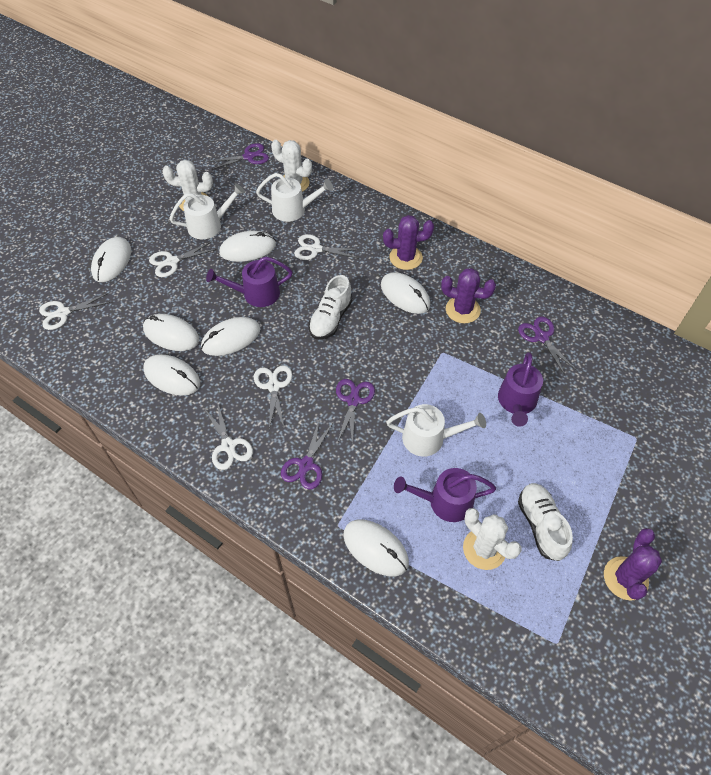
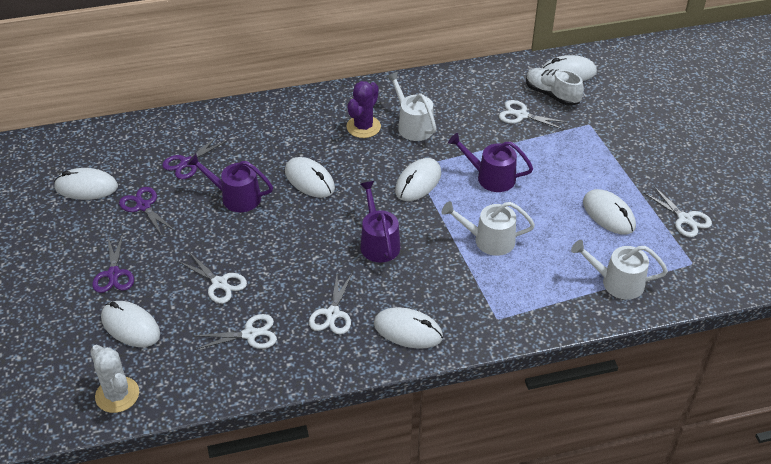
purple cactus: 3 -> 1
purple scissors: 4 -> 3
white cactus: 3 -> 1
white shoe: 2 -> 1

